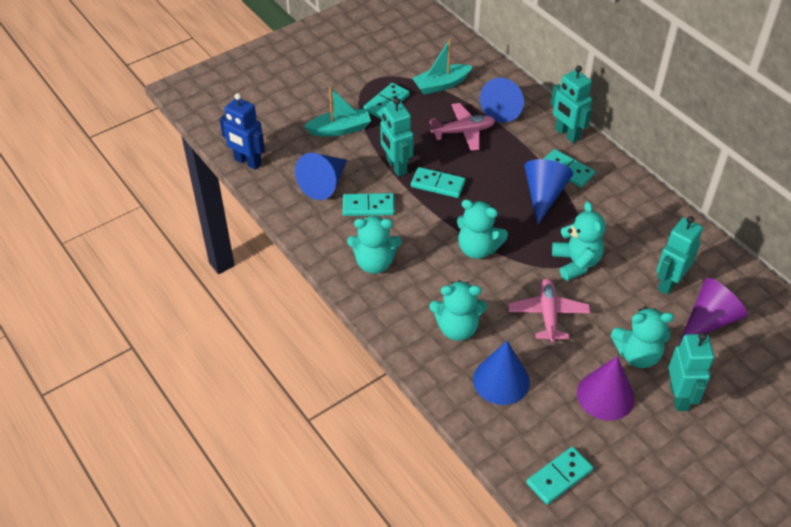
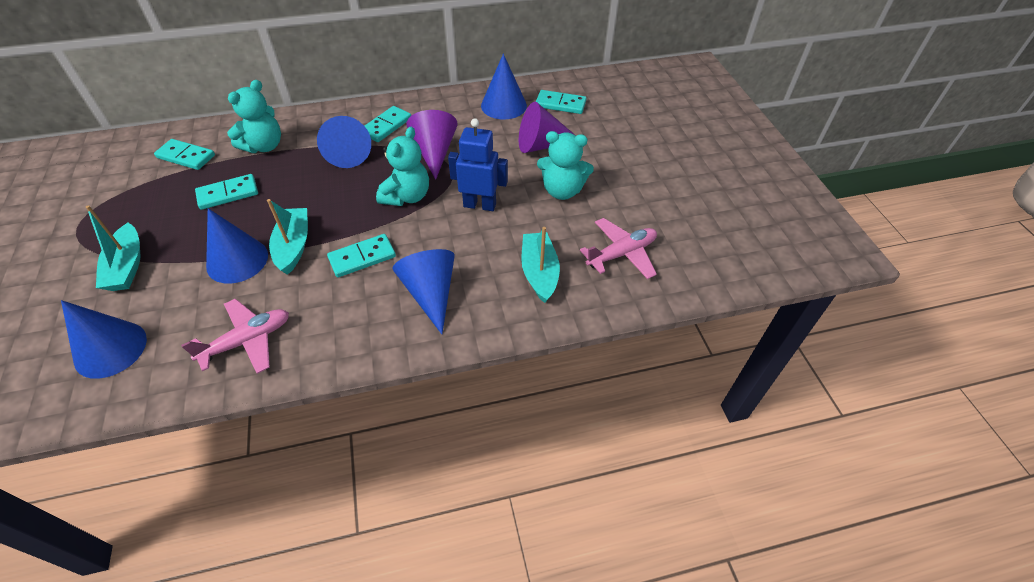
blue cone: 4 -> 5
turquoise boat: 2 -> 3
turquoise robot: 4 -> 0
turquoise teddy bear: 5 -> 3

